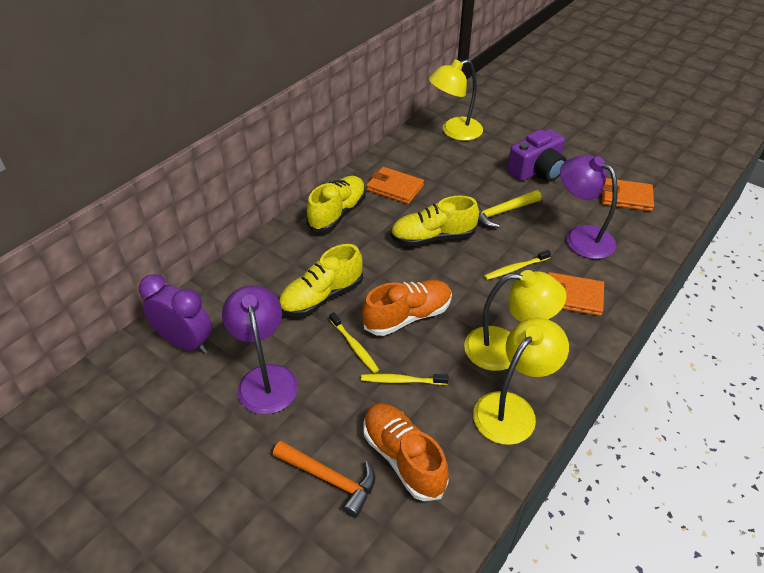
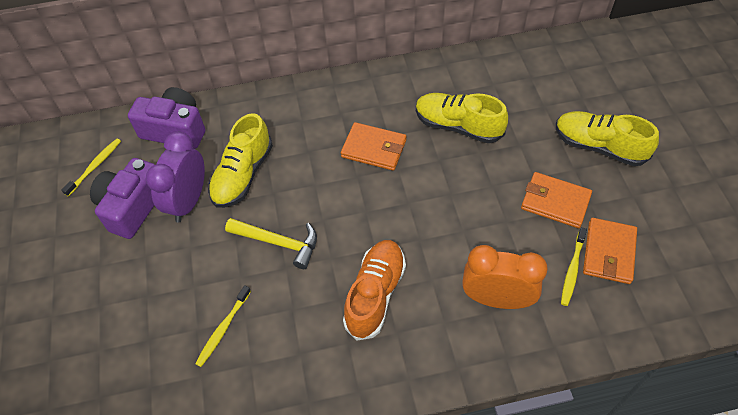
orange clock: 0 -> 1
orange hammer: 1 -> 0
orange shoe: 2 -> 1
purple camera: 1 -> 2
purple lamp: 2 -> 0
yellow lamp: 3 -> 0

